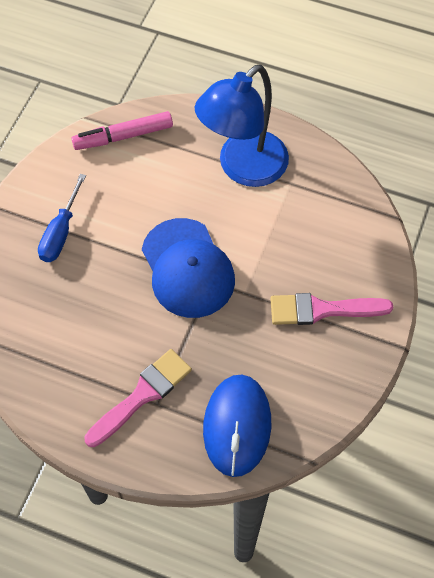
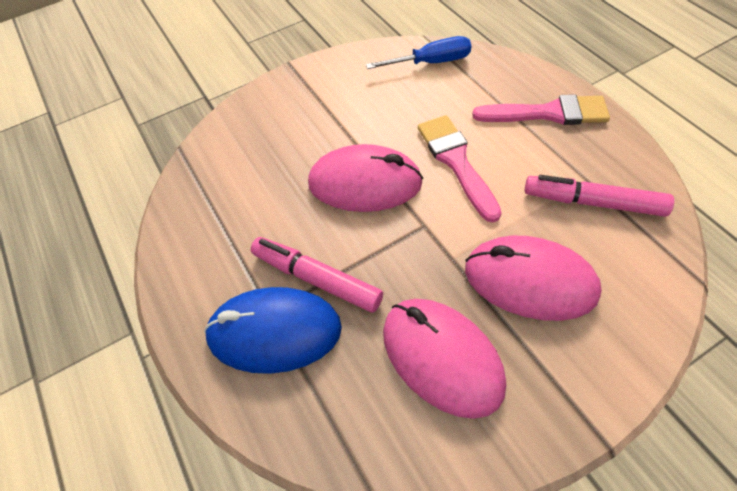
blue cap: 1 -> 0
blue lamp: 1 -> 0
pink marker: 1 -> 2
pink mouse: 0 -> 3

